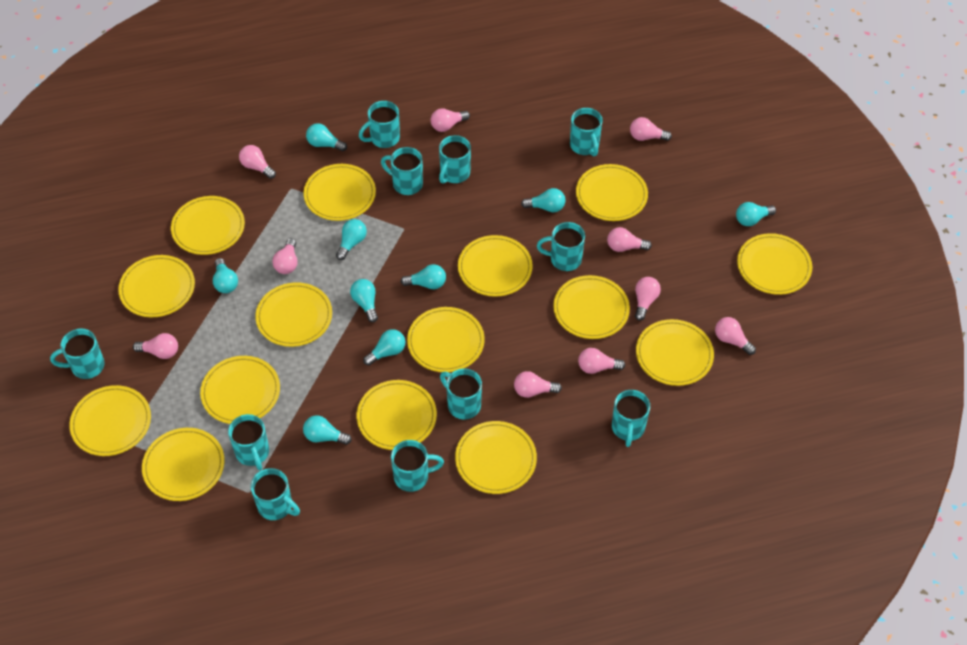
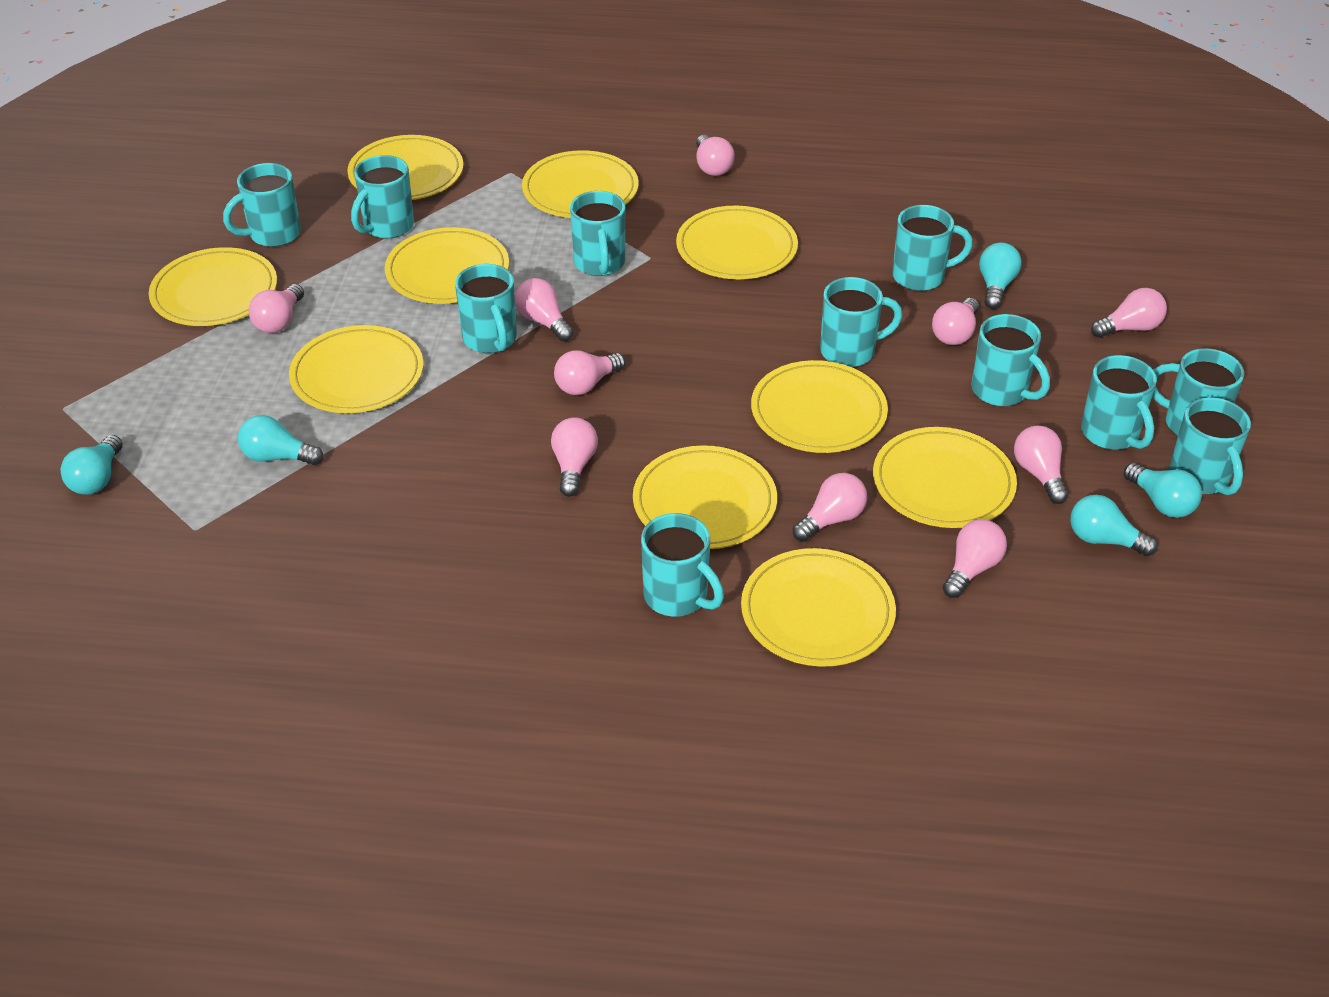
turquoise light bulb: 9 -> 5
yellow plate: 15 -> 10

